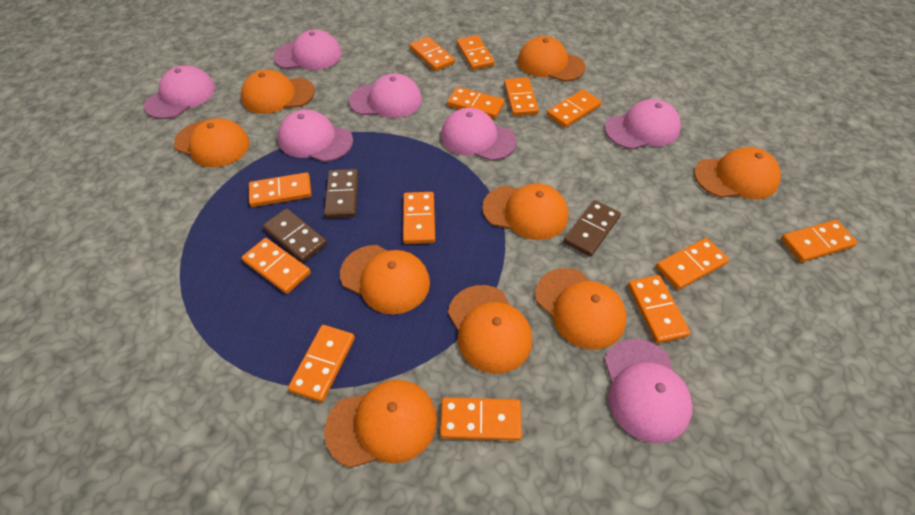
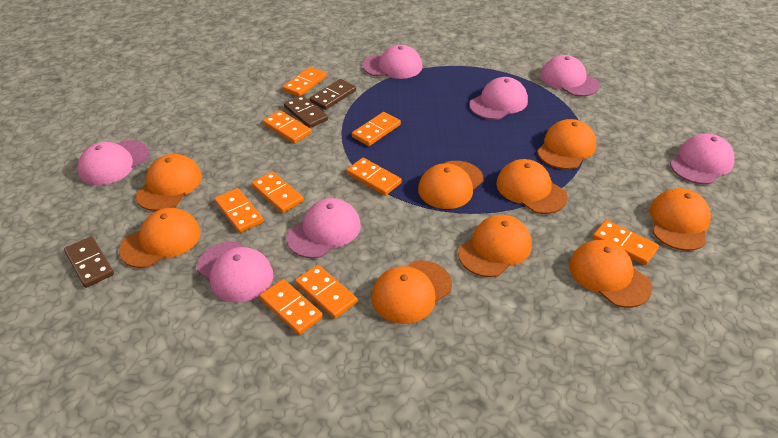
orange domino: 13 -> 9

